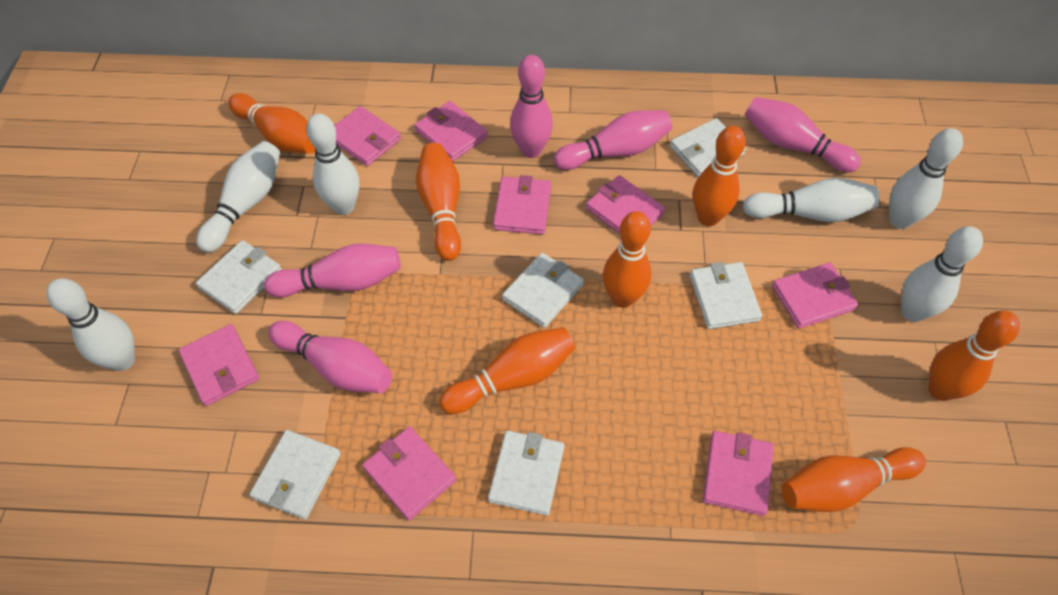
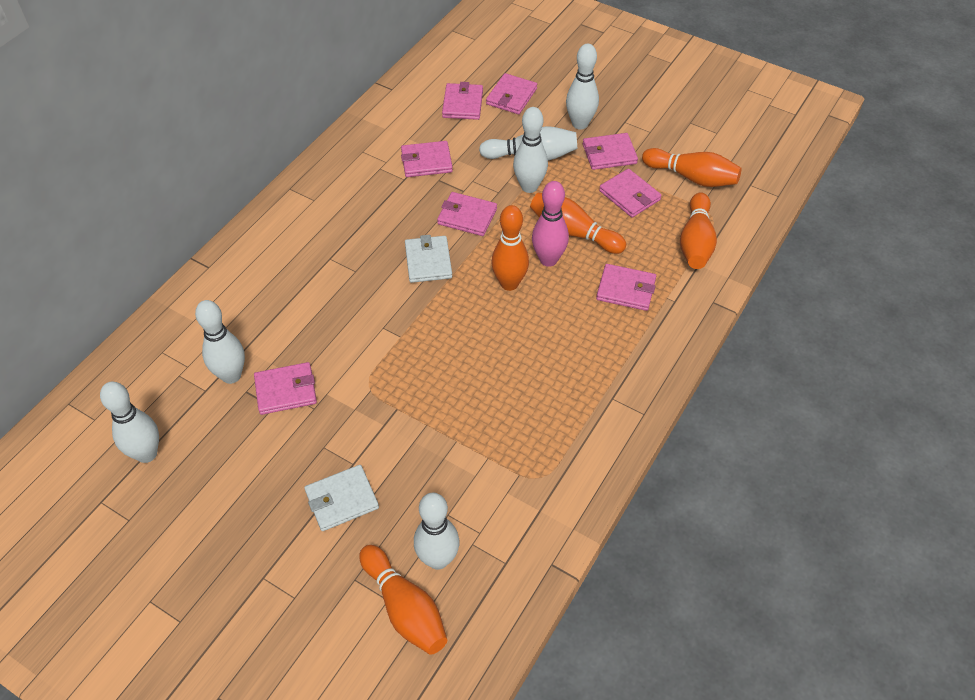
orange bowling pin: 7 -> 5
pink bowling pin: 5 -> 1
white wallet: 6 -> 2

